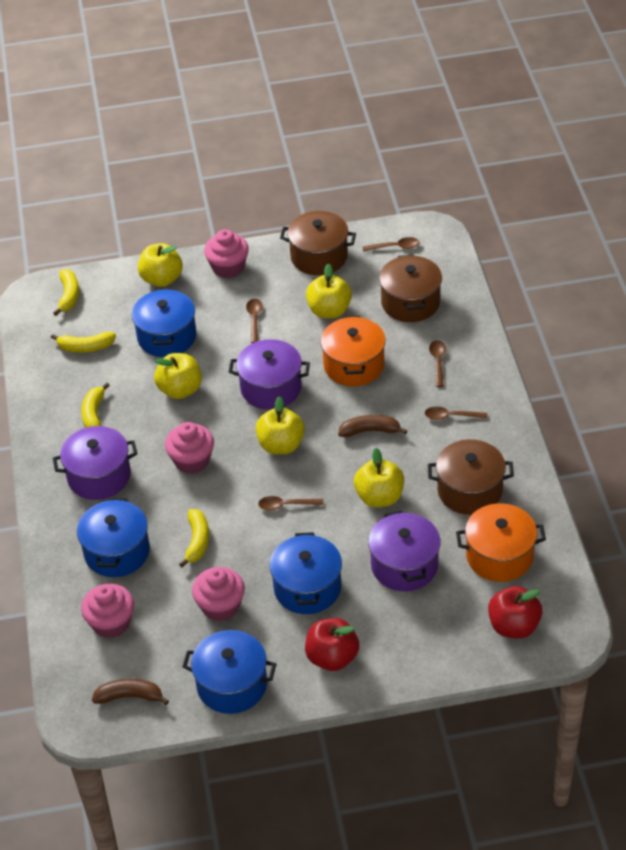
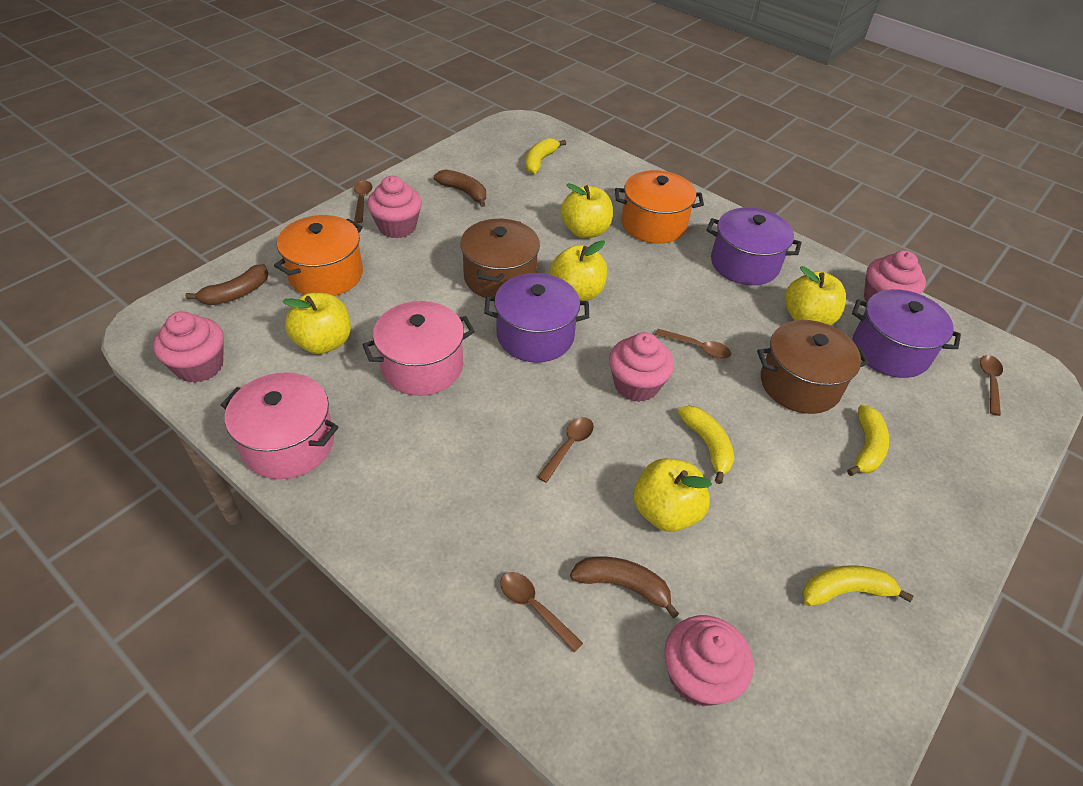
blue pot: 4 -> 0
brown banana: 2 -> 3
brown pot: 3 -> 2
pink cupcake: 4 -> 5
pink pot: 0 -> 2
red apple: 2 -> 0

